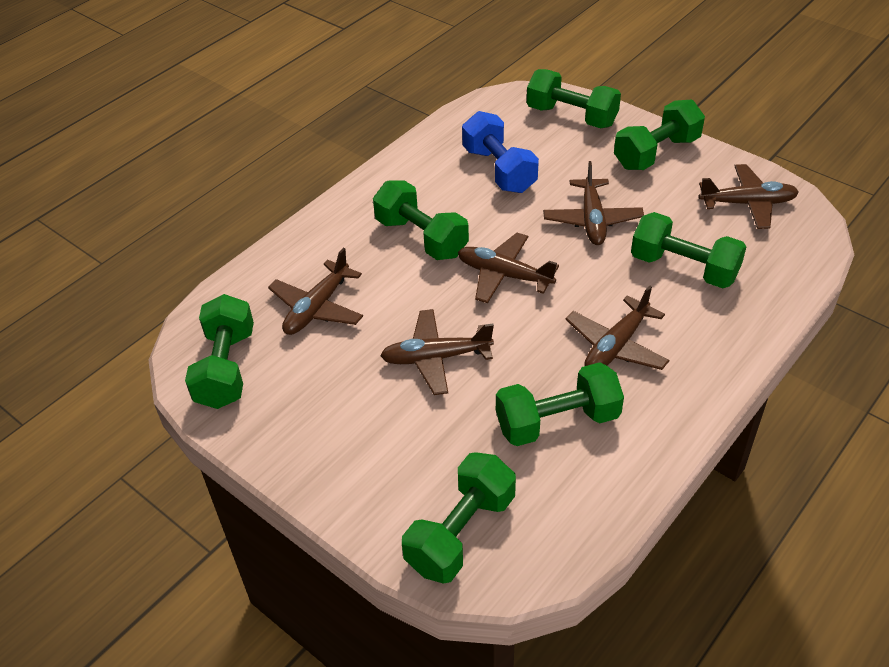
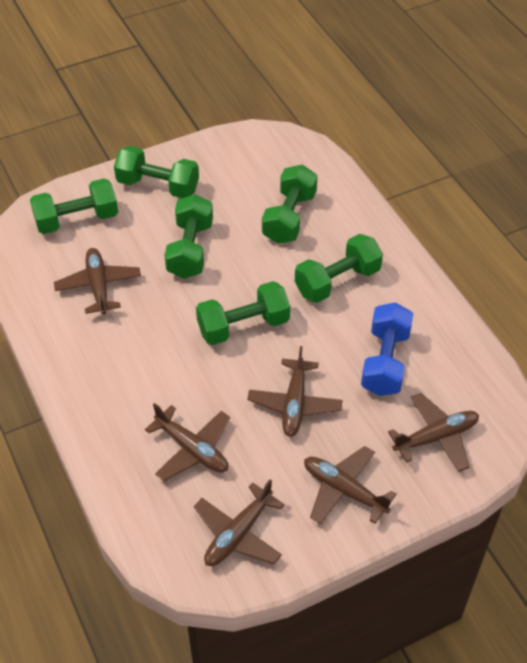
green dumbbell: 7 -> 6

